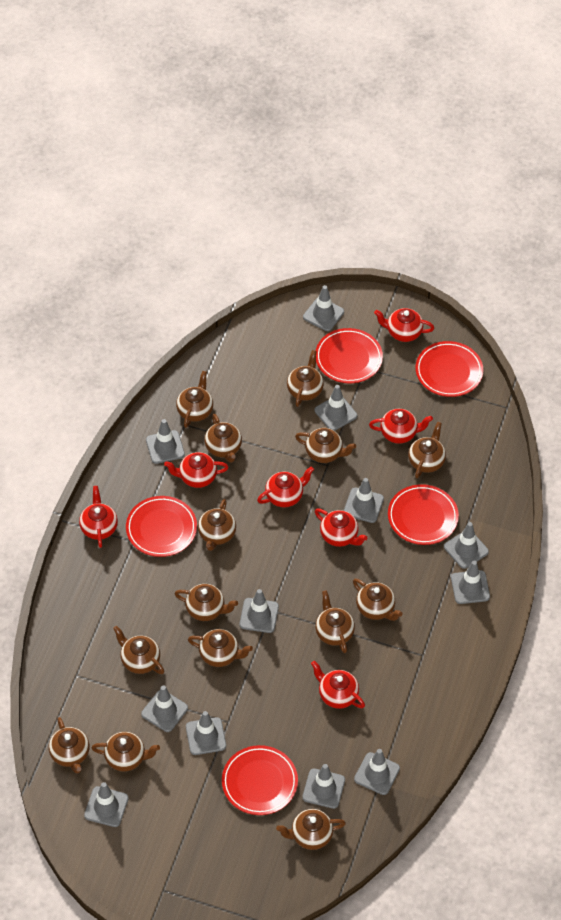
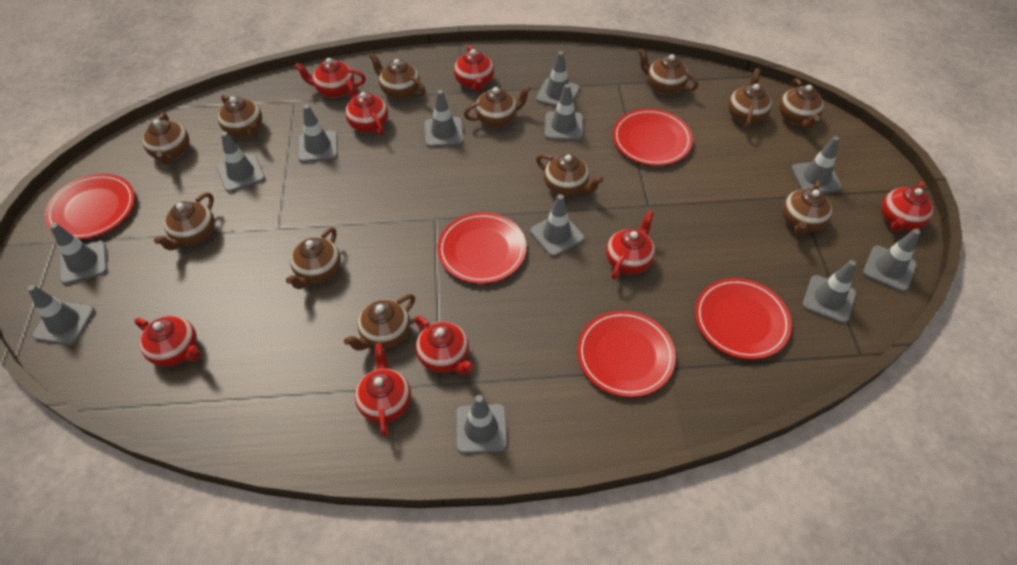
brown teapot: 14 -> 12
red teapot: 7 -> 8

